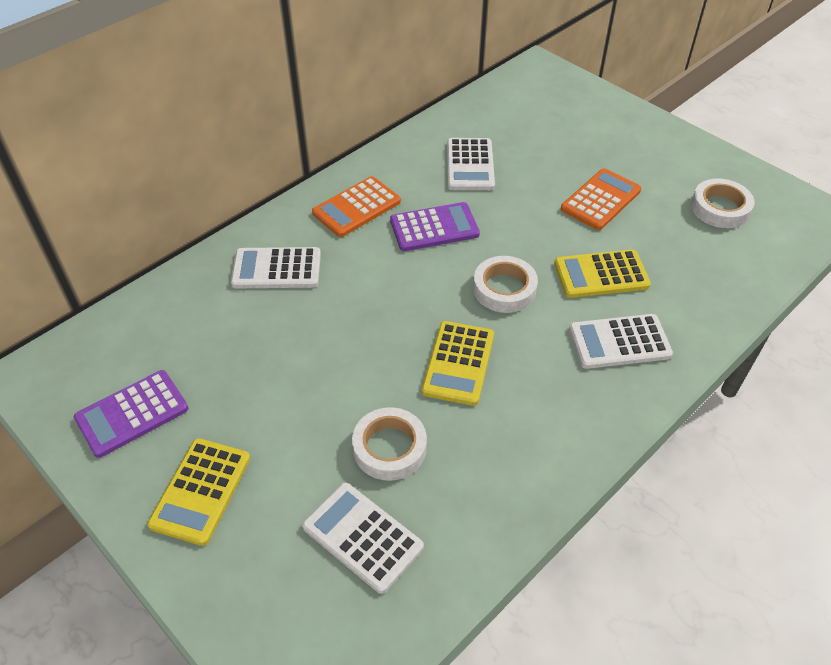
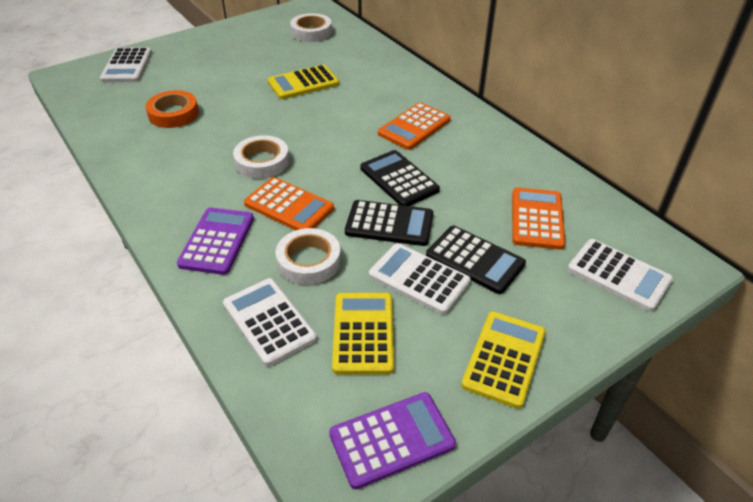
black calculator: 0 -> 3
orange calculator: 2 -> 3
orange tape: 0 -> 1

